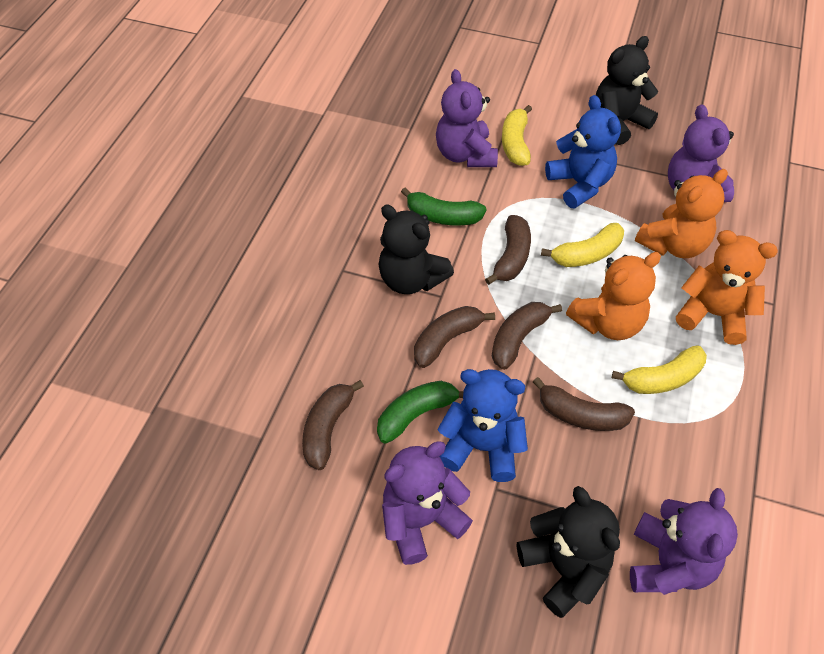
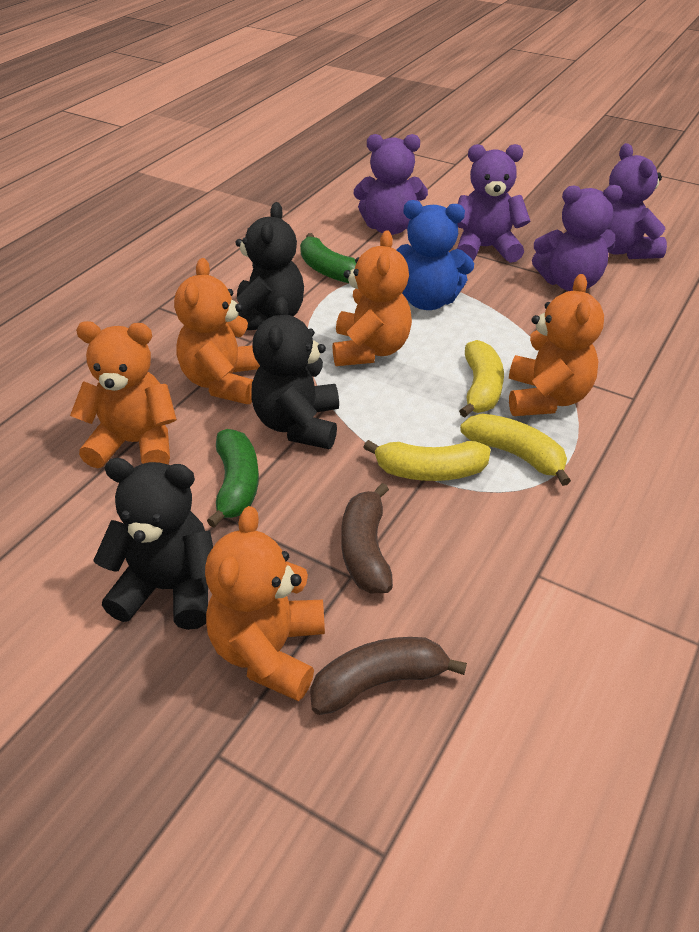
blue teddy bear: 2 -> 1
brown banana: 5 -> 2
orange teddy bear: 3 -> 5

